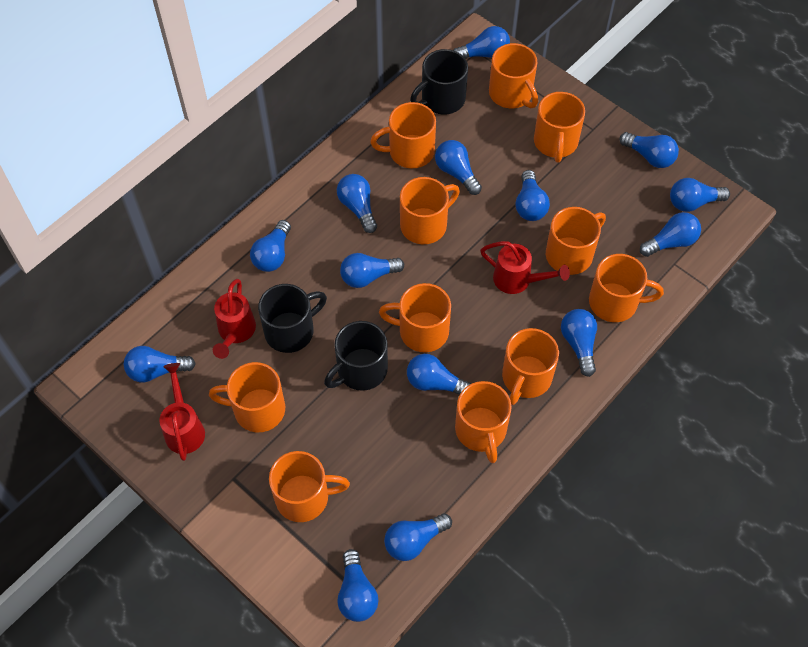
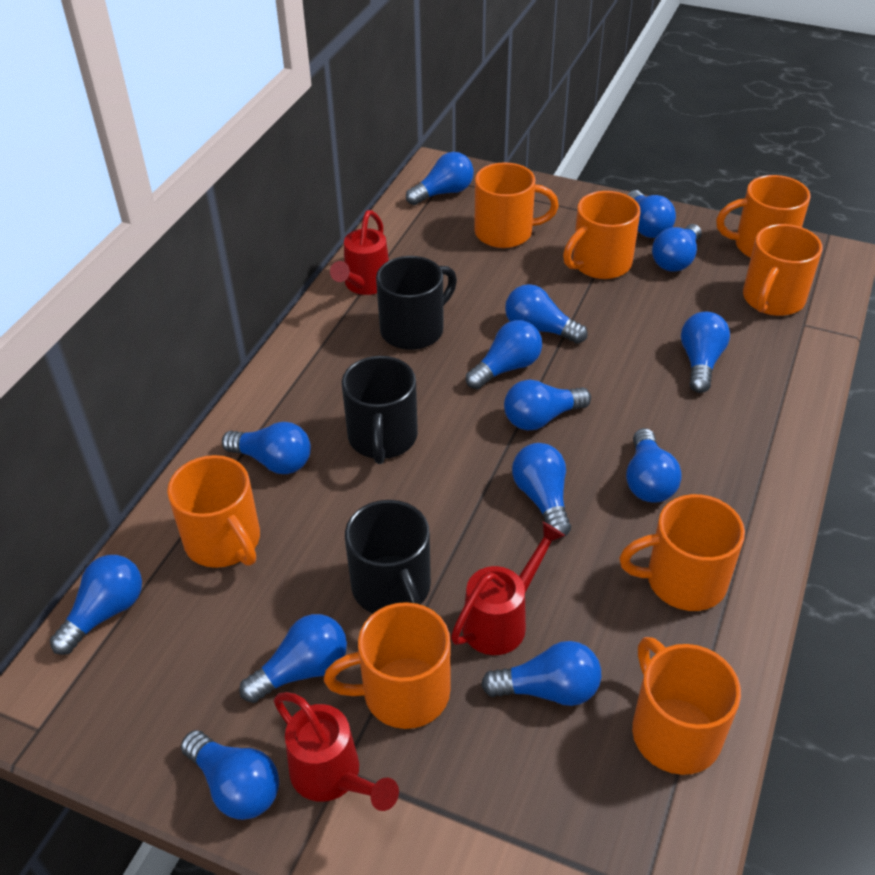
orange mug: 11 -> 8

